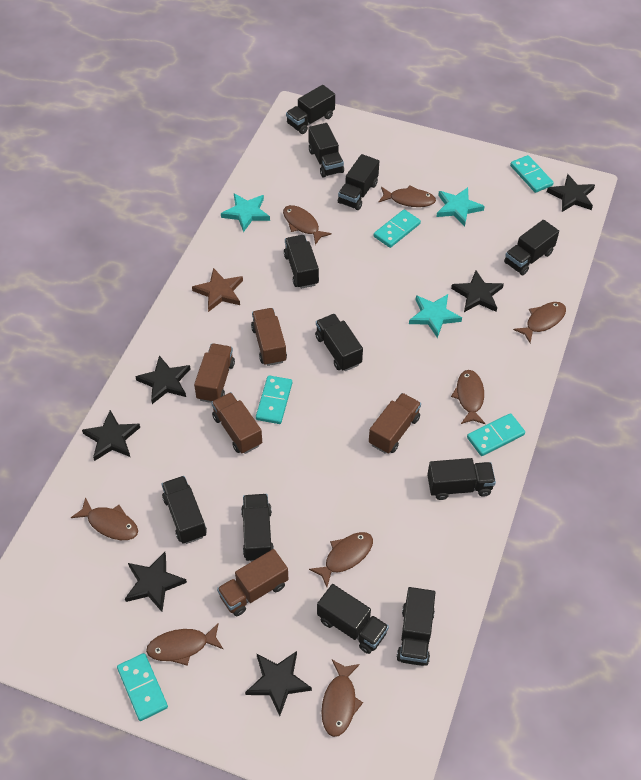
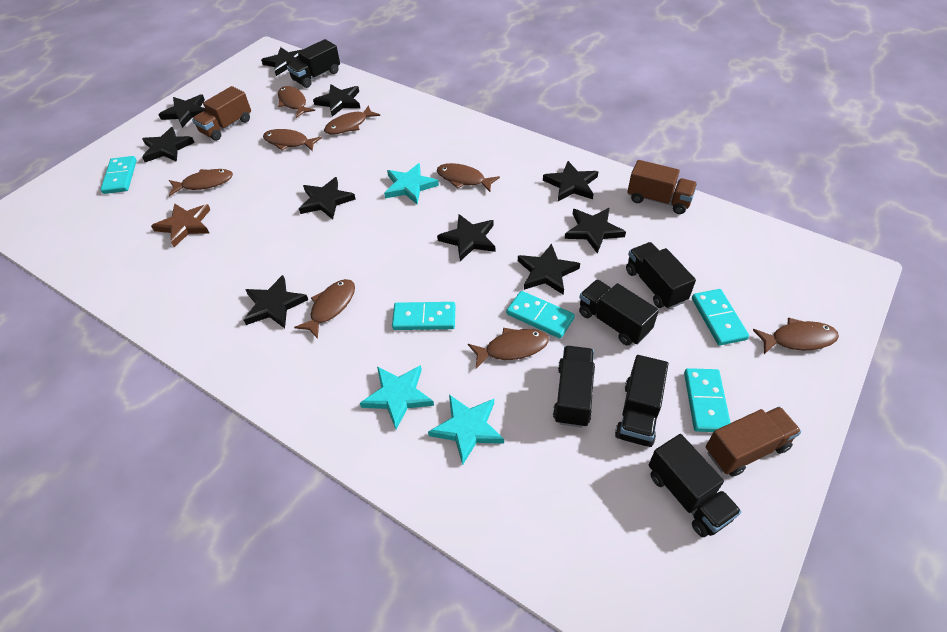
black star: 6 -> 10
black truck: 11 -> 6
brown truck: 5 -> 3

